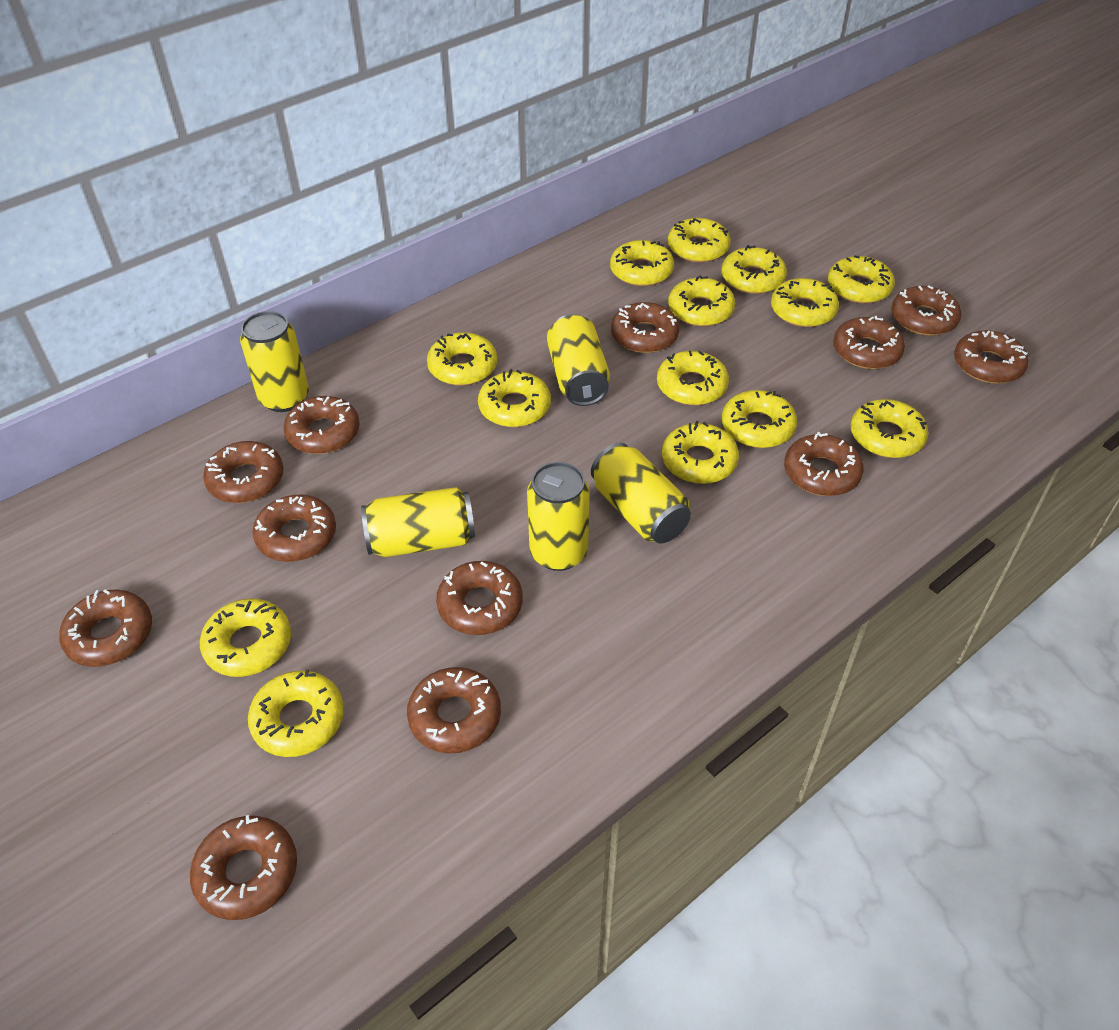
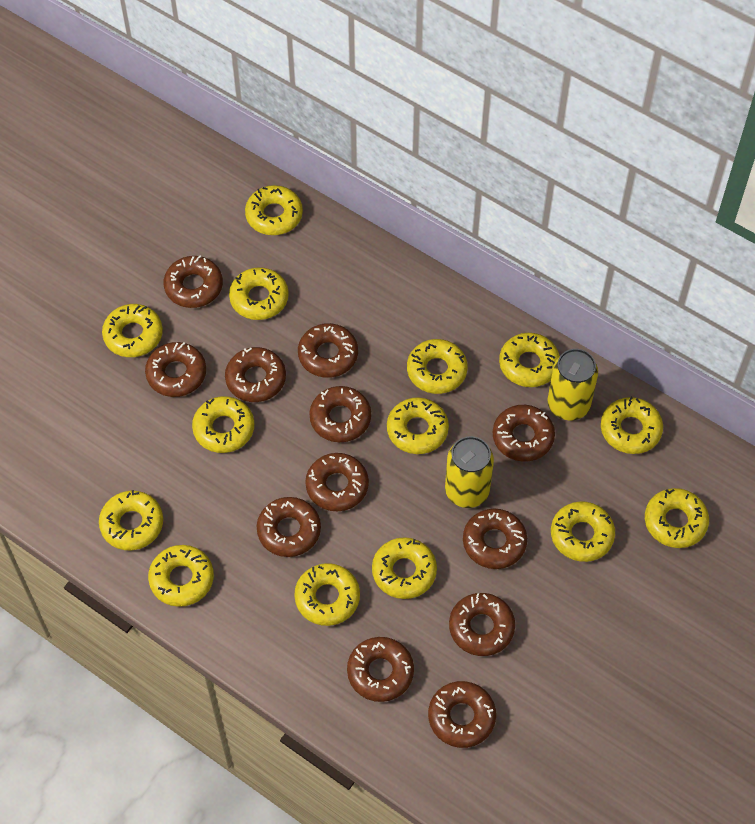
yellow can: 5 -> 2

